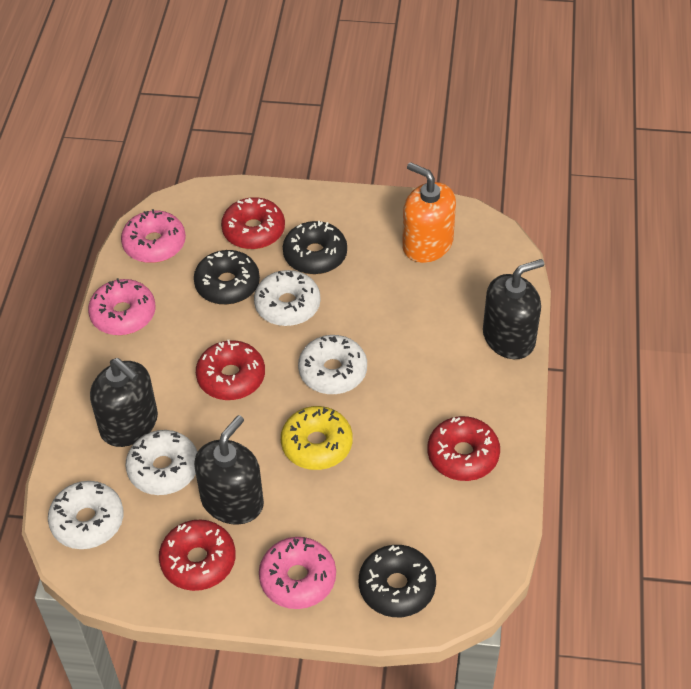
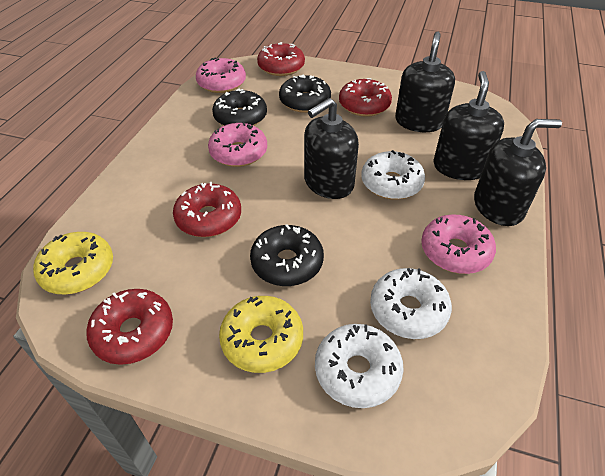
black soap dispenser: 3 -> 4
orange soap dispenser: 1 -> 0
white donut: 4 -> 3
yellow donut: 1 -> 2

